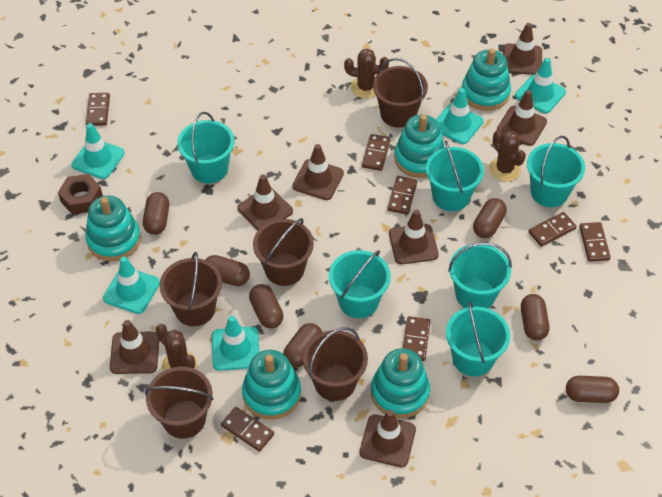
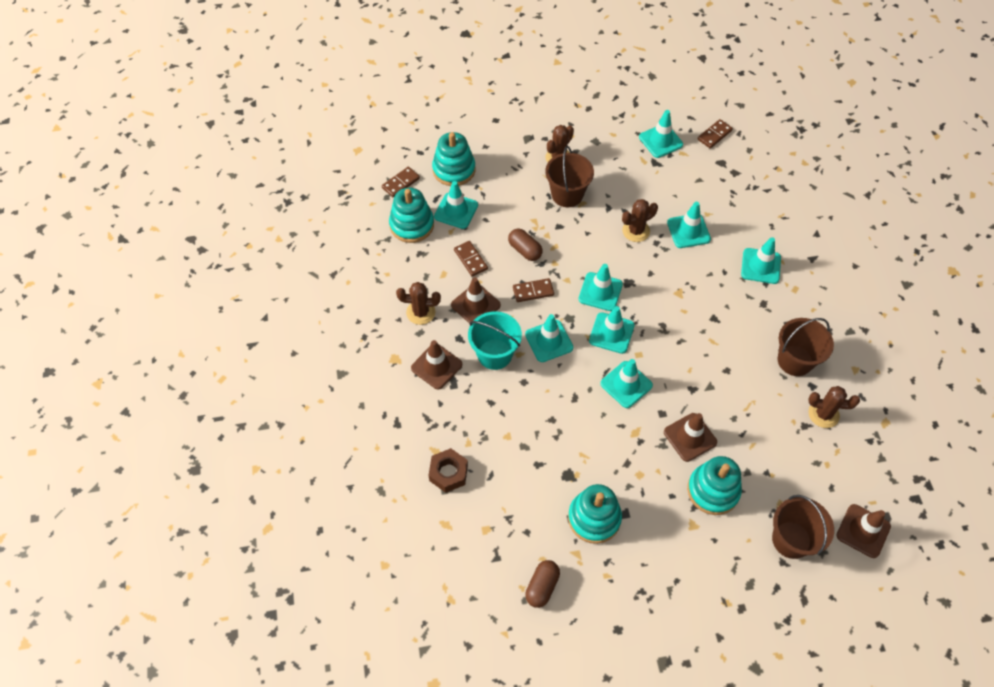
brown bucket: 5 -> 3
brown cactus: 3 -> 4
brown capsule: 7 -> 2
brown domino: 7 -> 4
brown traffic cone: 7 -> 4
turquoise bucket: 6 -> 1
turquoise stacking toy: 5 -> 4
turquoise traffic cone: 5 -> 8

